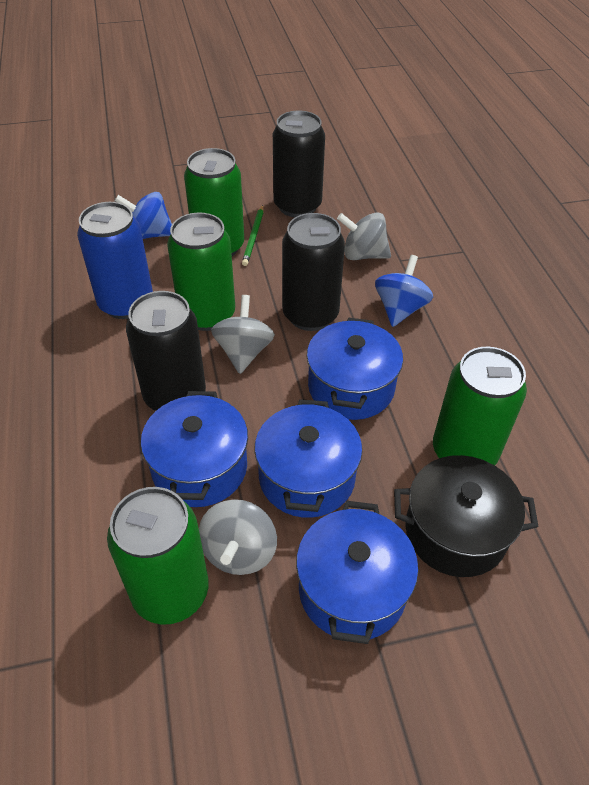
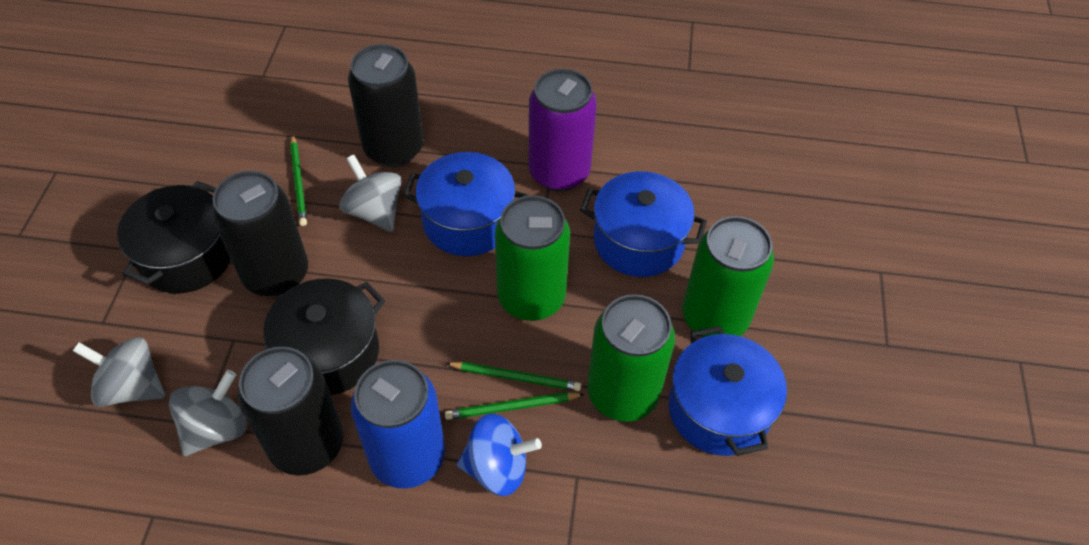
black pot: 1 -> 2
blue pot: 4 -> 3
blue spinning top: 2 -> 1
green can: 4 -> 3
green pencil: 1 -> 3
purple can: 0 -> 1

